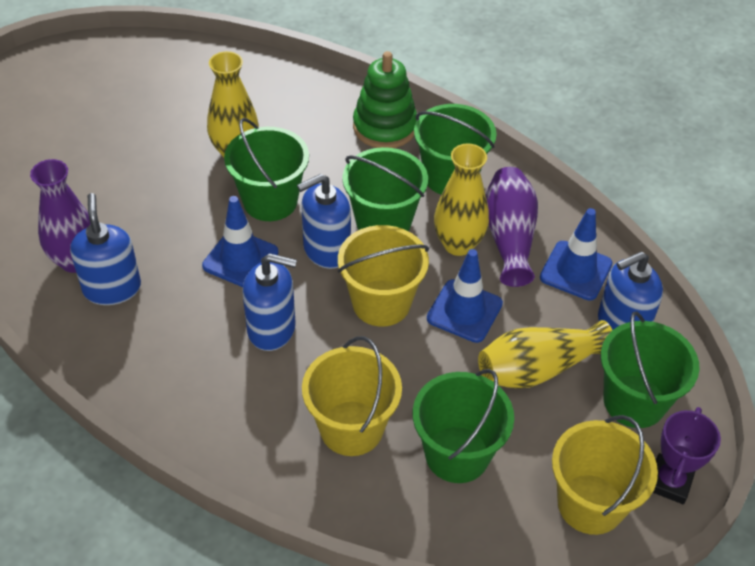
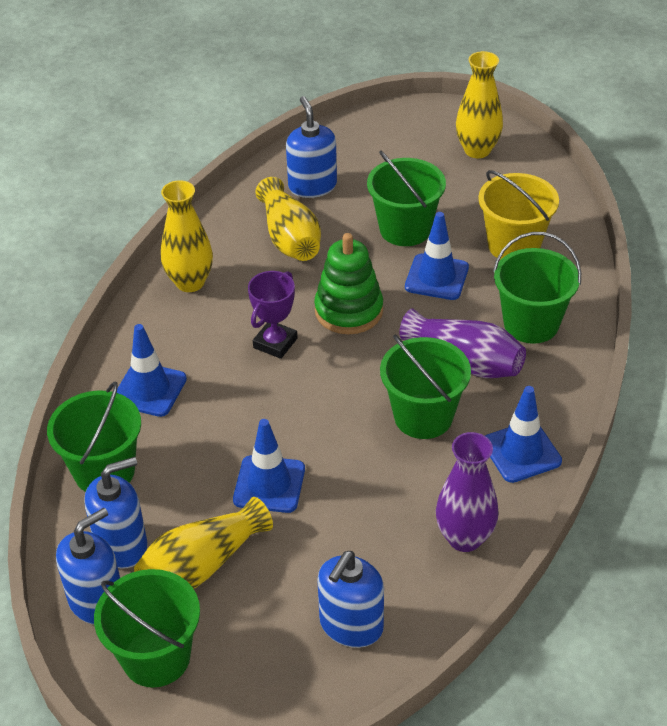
blue traffic cone: 3 -> 4
yellow bucket: 3 -> 1
yellow vase: 3 -> 4

